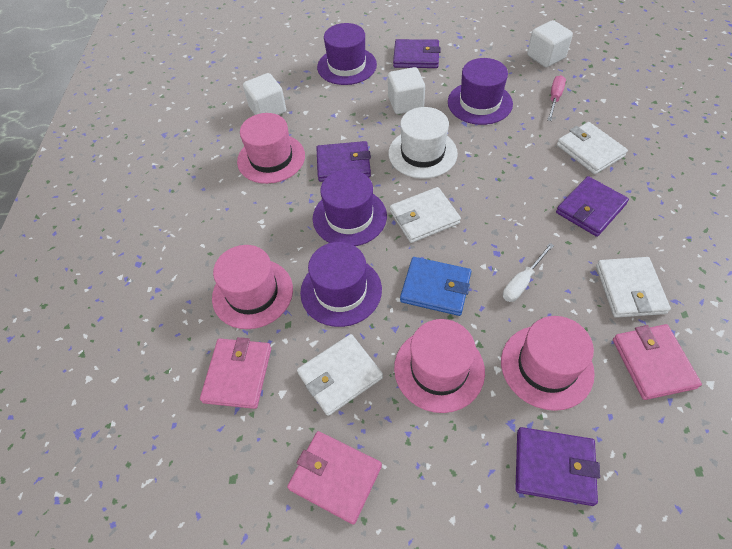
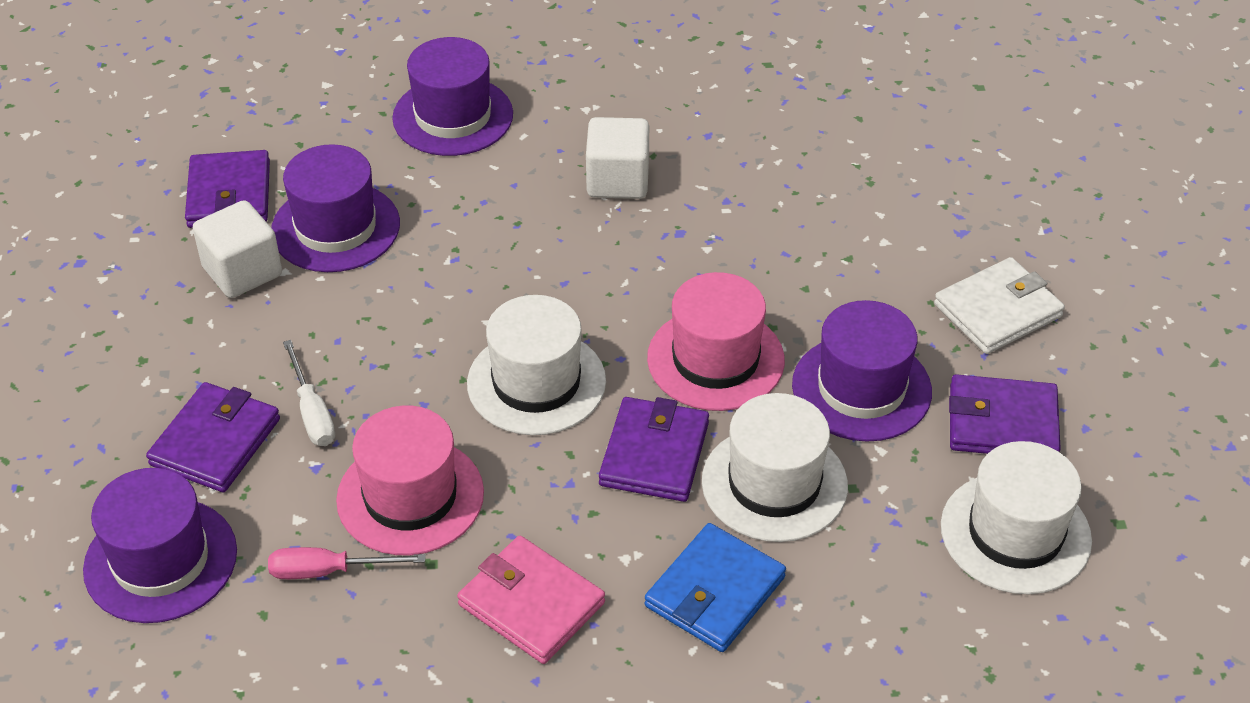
pink hat: 4 -> 2
pink wallet: 3 -> 1
white cube: 3 -> 2
white hat: 1 -> 3
white wallet: 4 -> 1

